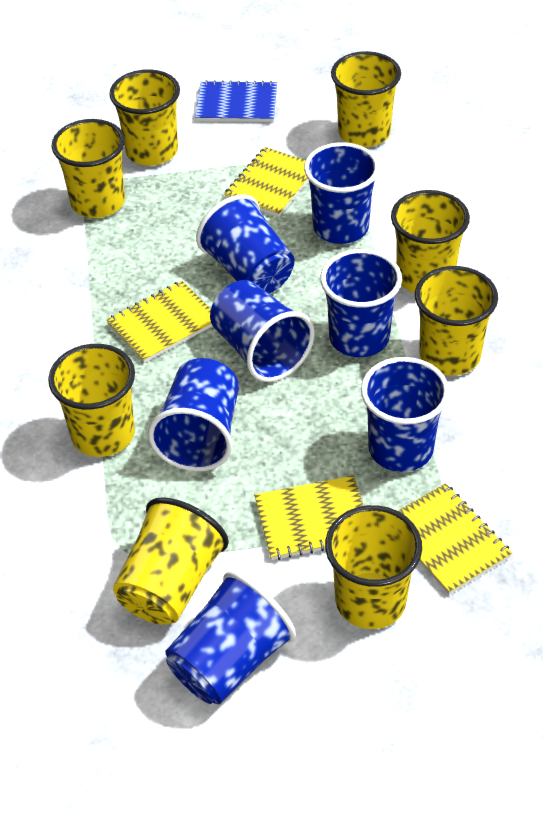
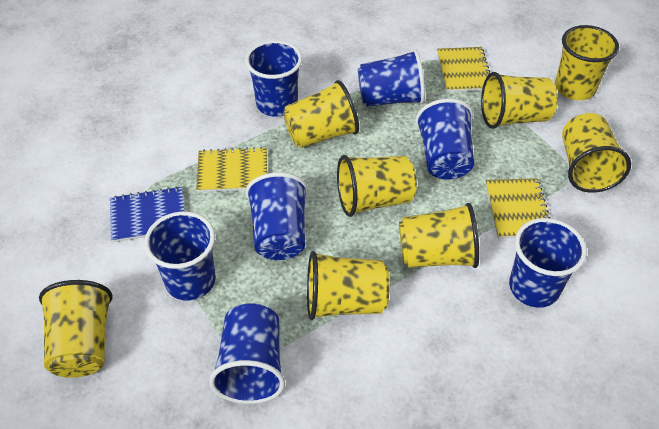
yellow notebook: 4 -> 3

